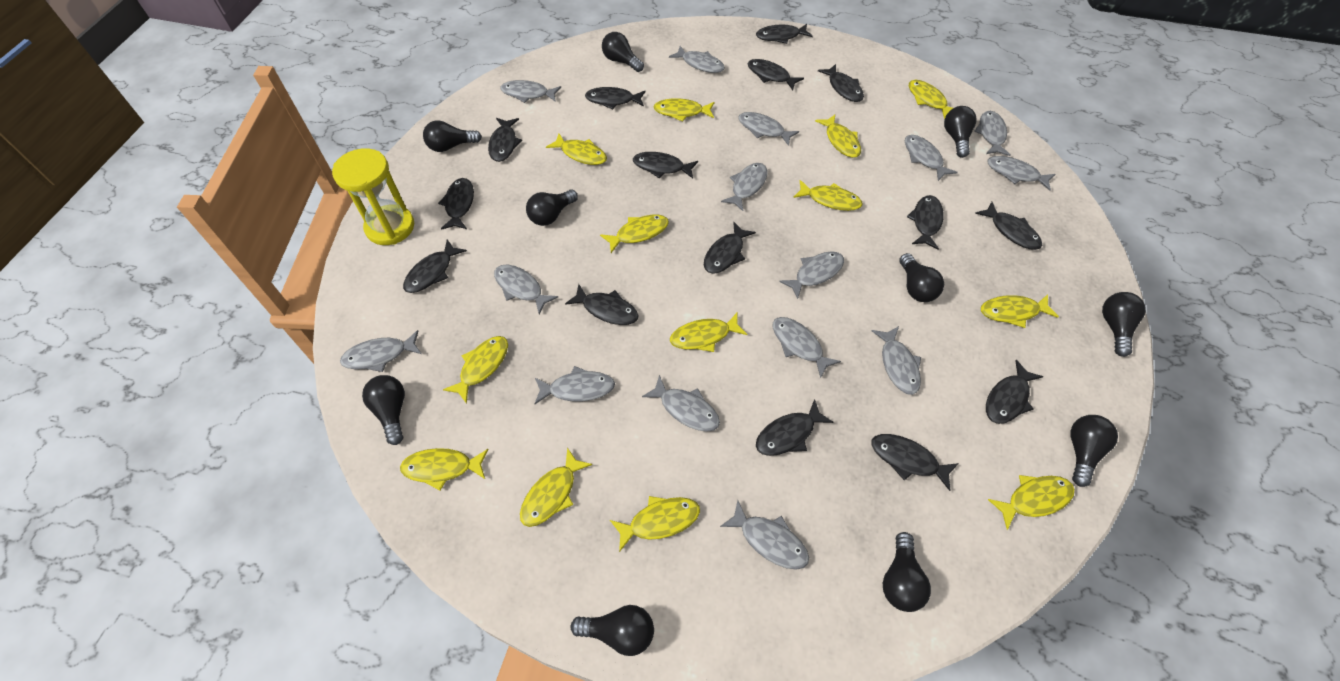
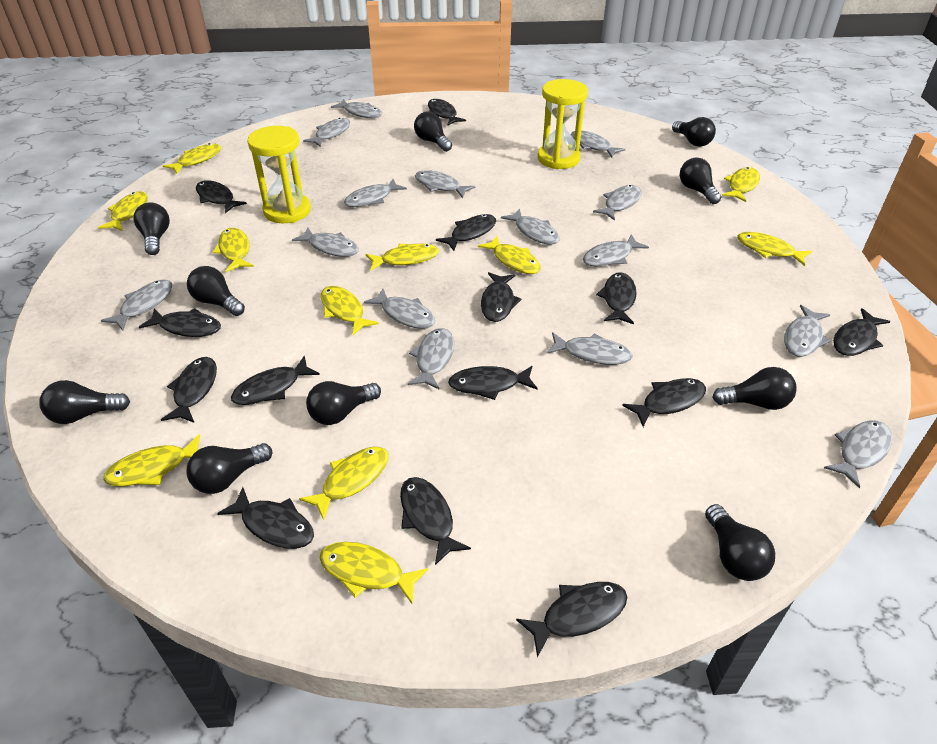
black fish: 15 -> 14
yellow fish: 13 -> 11
yellow hourglass: 1 -> 2

